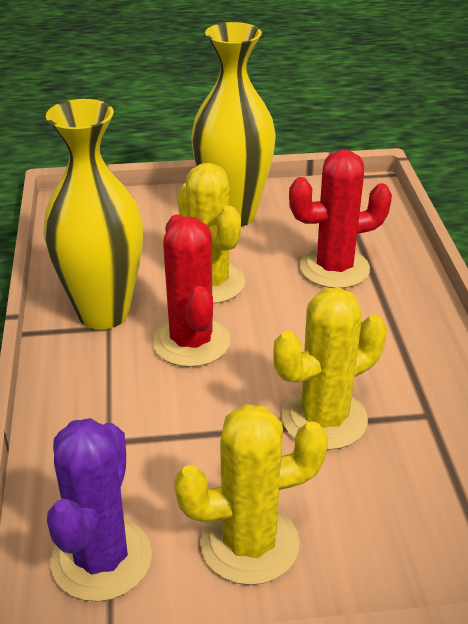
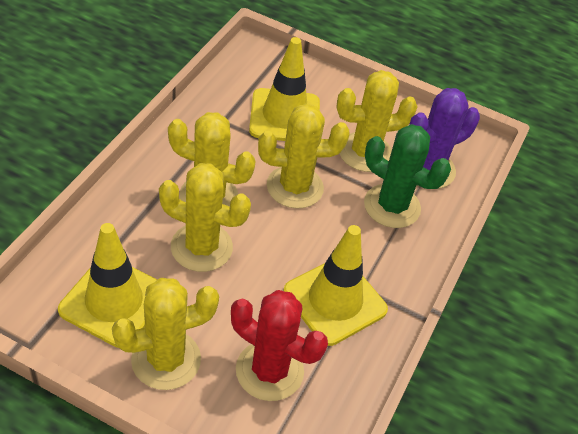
green cactus: 0 -> 1
red cactus: 2 -> 1
yellow cactus: 3 -> 5
yellow traffic cone: 0 -> 3
yellow vase: 2 -> 0

